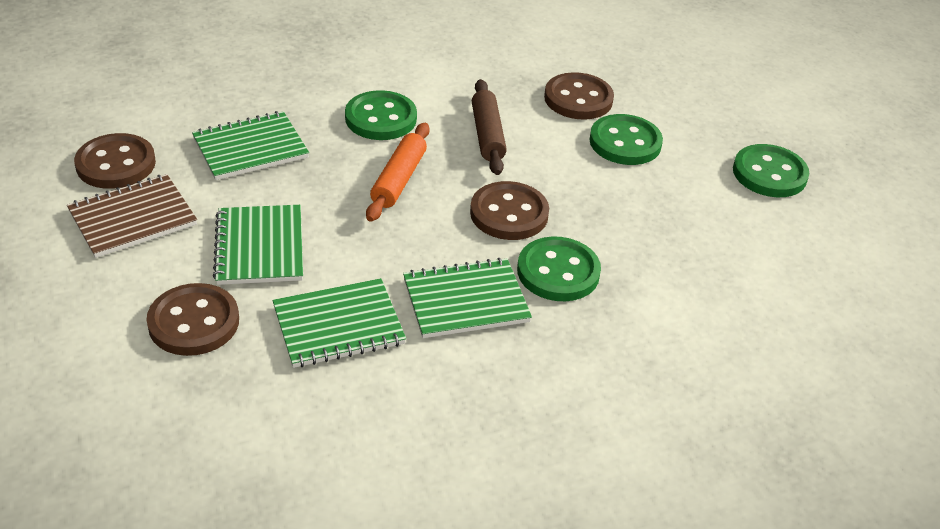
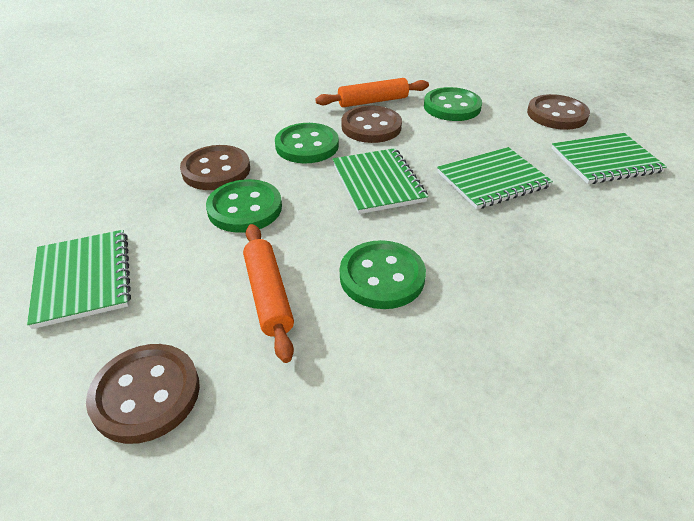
brown notebook: 1 -> 0
brown rolling pin: 1 -> 0
orange rolling pin: 1 -> 2

